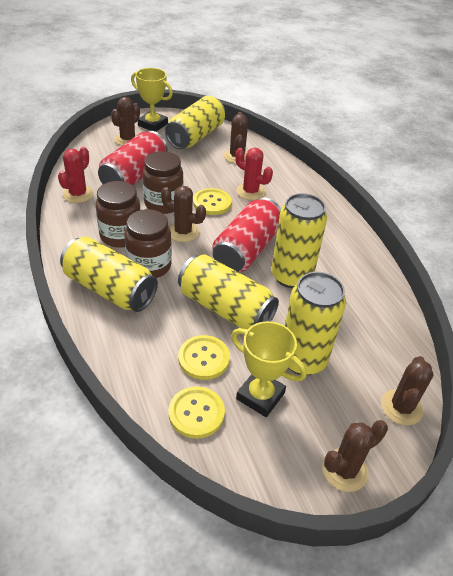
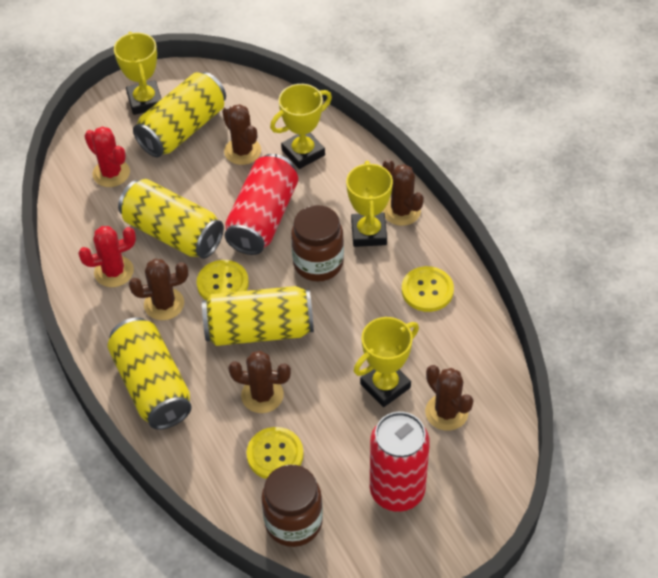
brown jar: 3 -> 2
yellow can: 5 -> 4
yellow trophy: 2 -> 4

